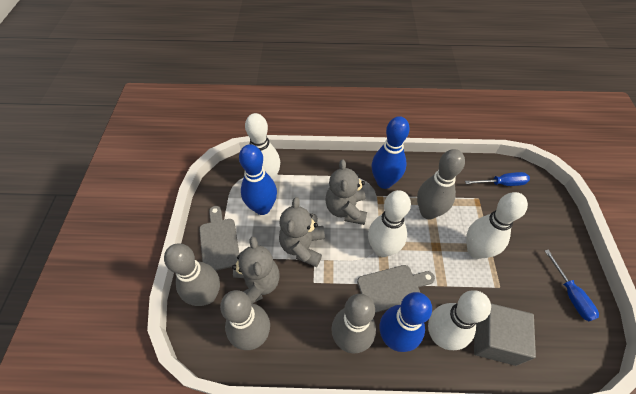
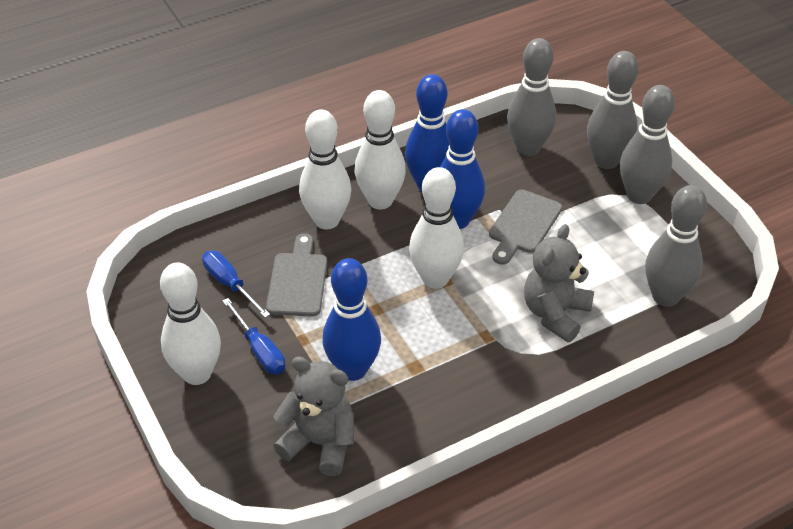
grey cube: 1 -> 0
grey teddy bear: 3 -> 2

